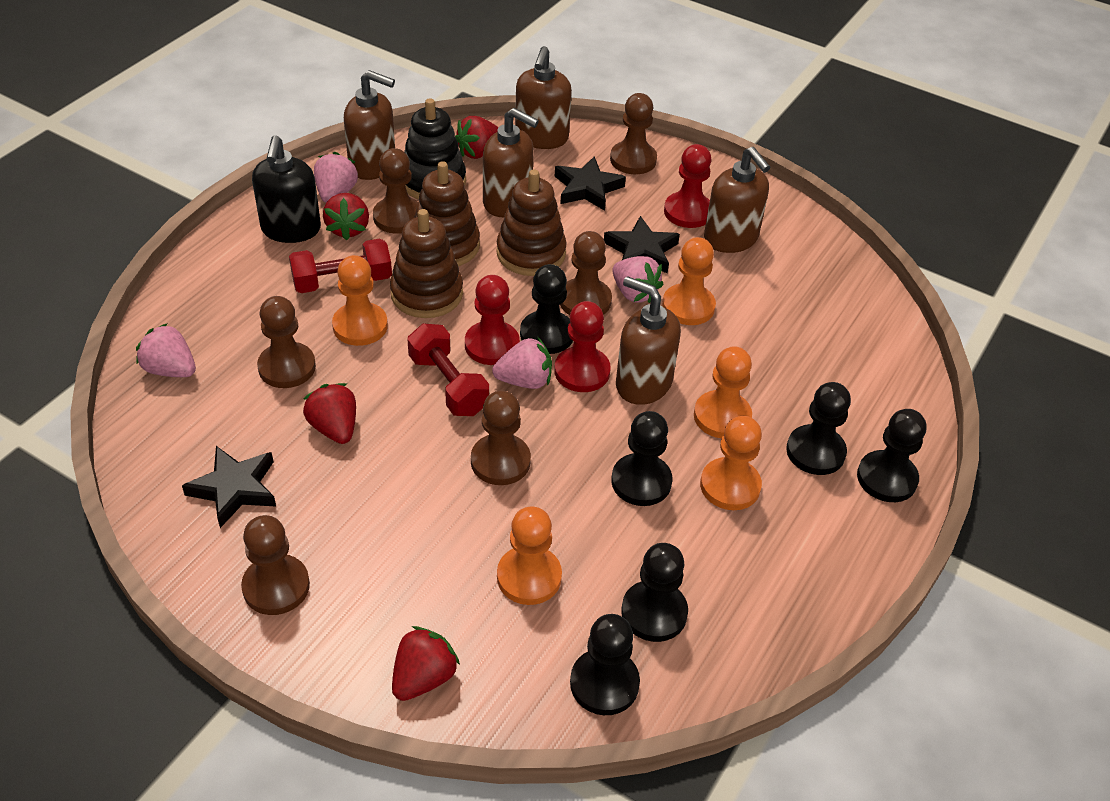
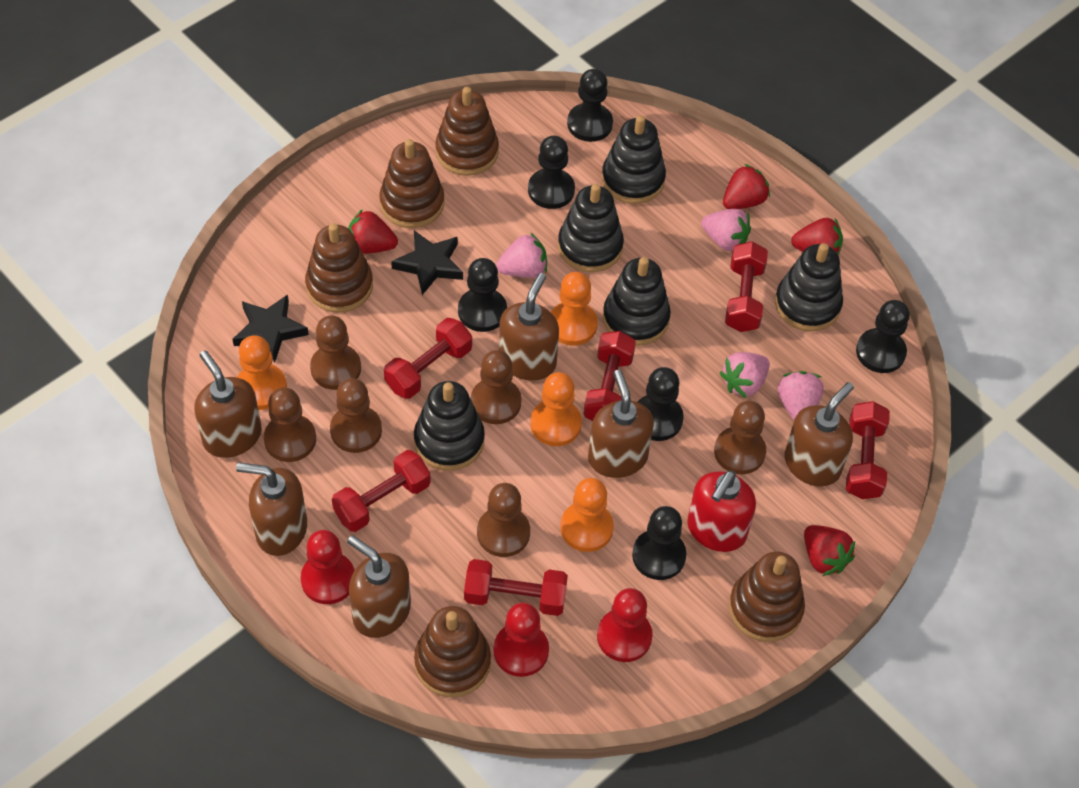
black soap dispenser: 1 -> 0
black stacking toy: 1 -> 5
black star: 3 -> 2
brown soap dispenser: 5 -> 6
brown stacking toy: 3 -> 5
orange pawn: 5 -> 4
red dumbbell: 2 -> 6
red soap dispenser: 0 -> 1

